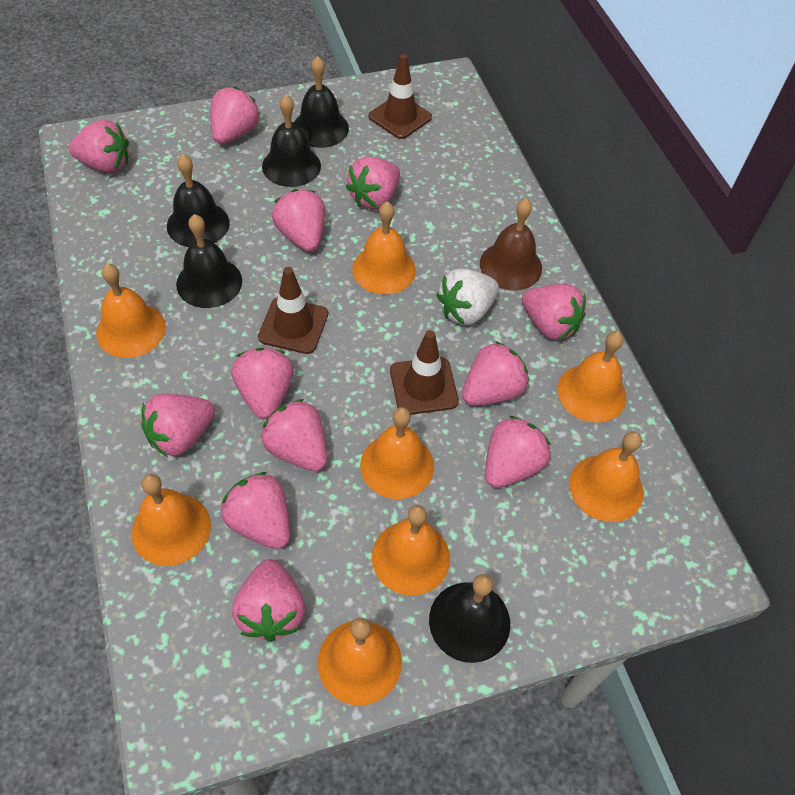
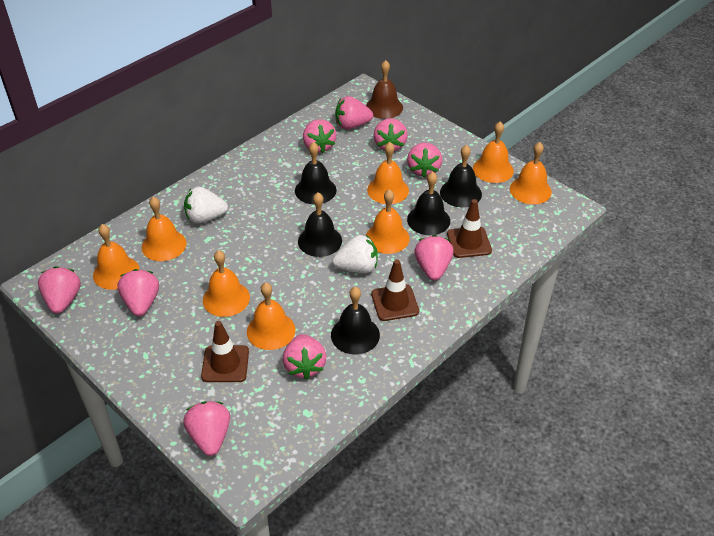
pink strawberry: 12 -> 9
white strawberry: 1 -> 2

